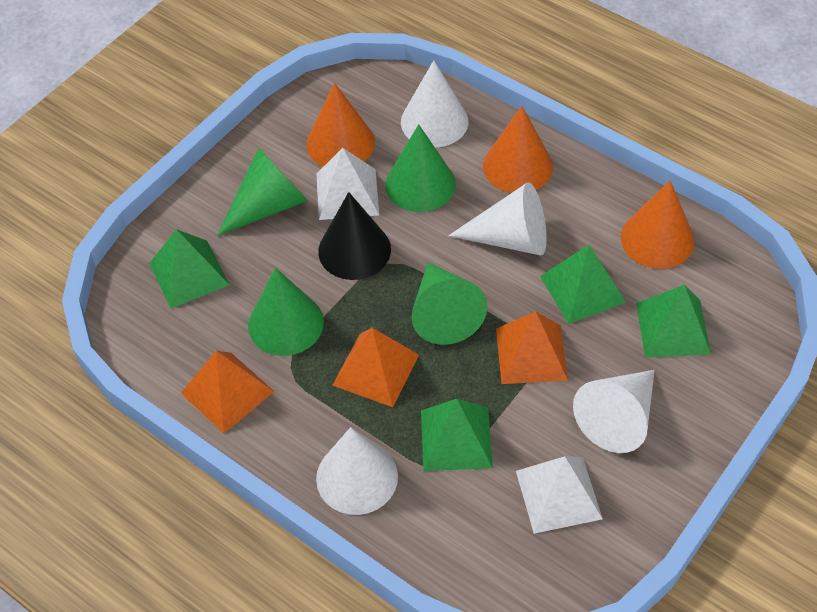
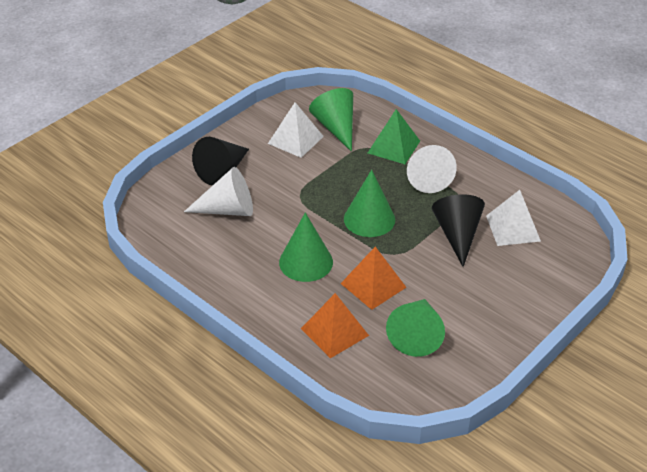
black cone: 1 -> 2
green pyramid: 4 -> 1
orange cone: 3 -> 0
orange pyramid: 3 -> 2
white cone: 4 -> 2

